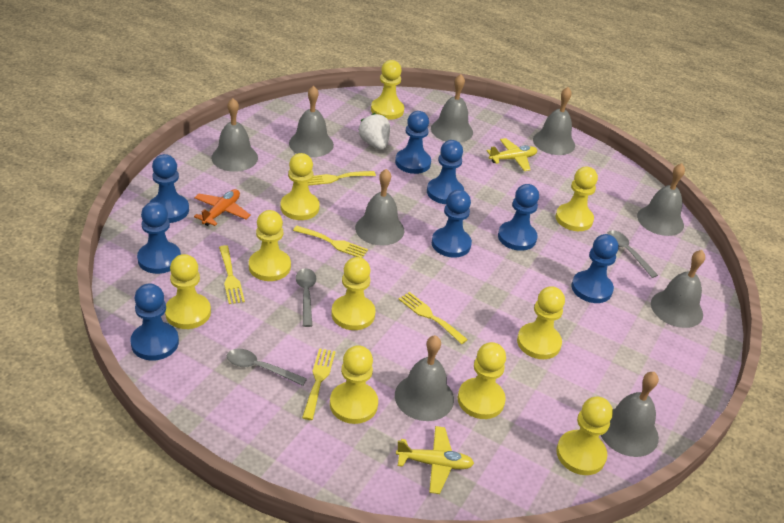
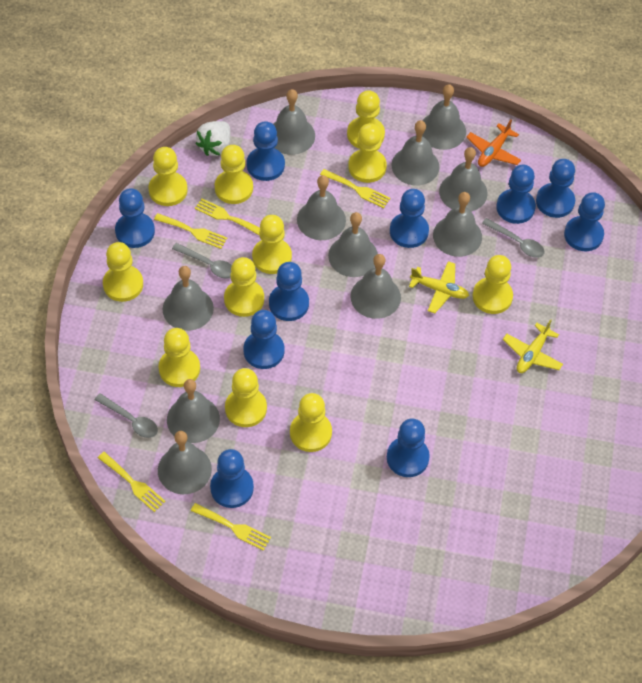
blue pawn: 8 -> 10
grey bell: 9 -> 11
yellow pawn: 10 -> 11

